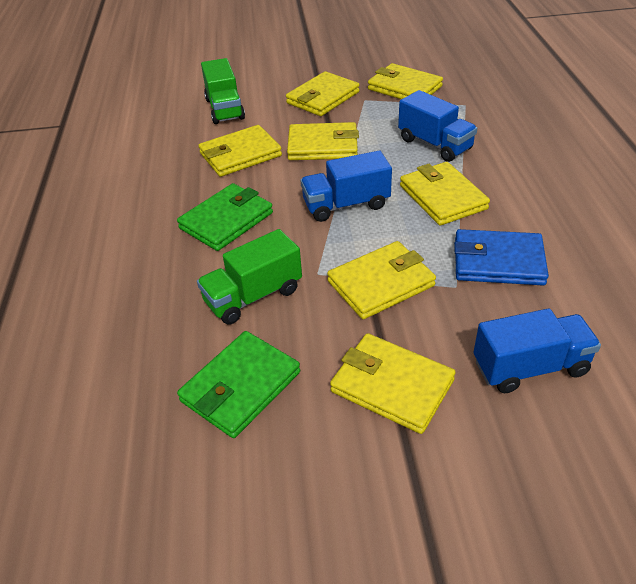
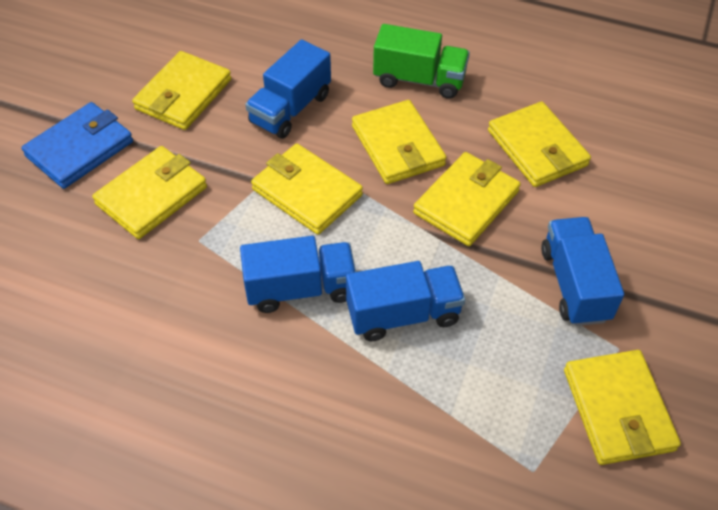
blue truck: 3 -> 4
green truck: 2 -> 1
green wallet: 2 -> 0

